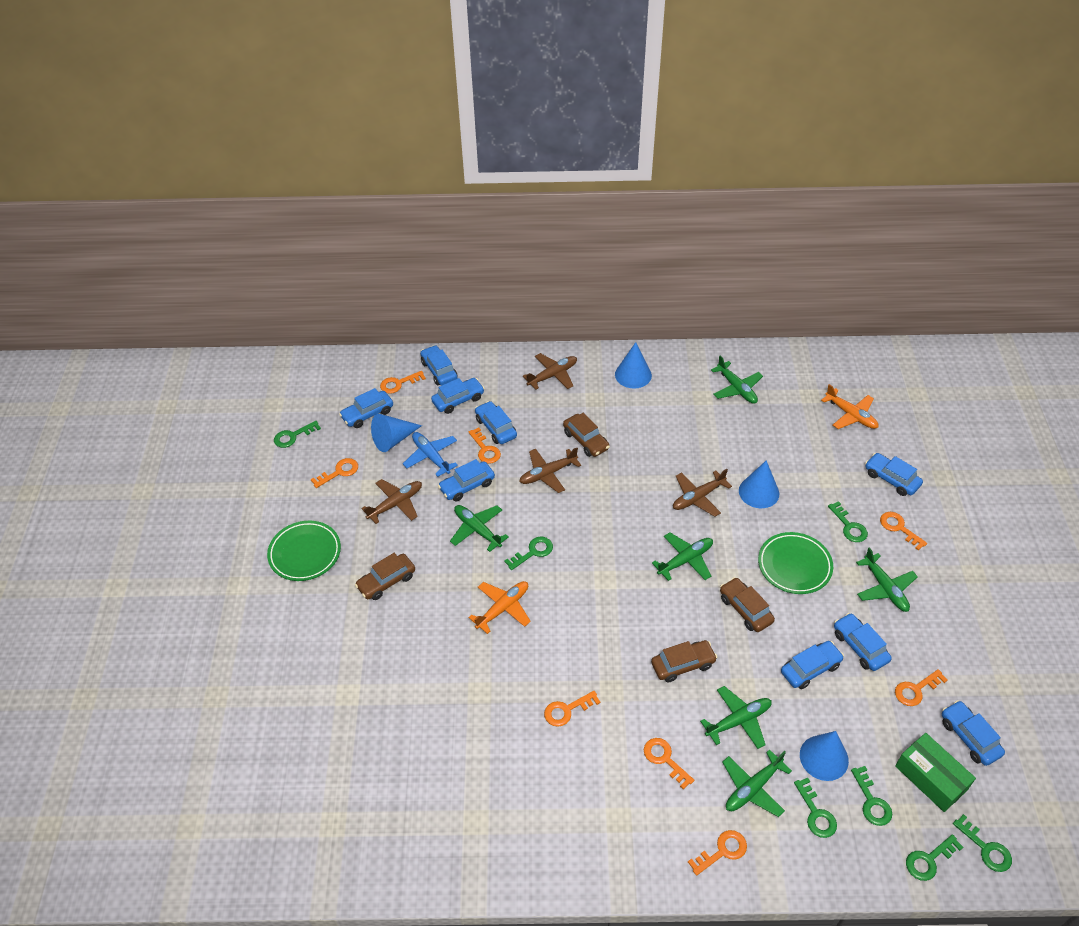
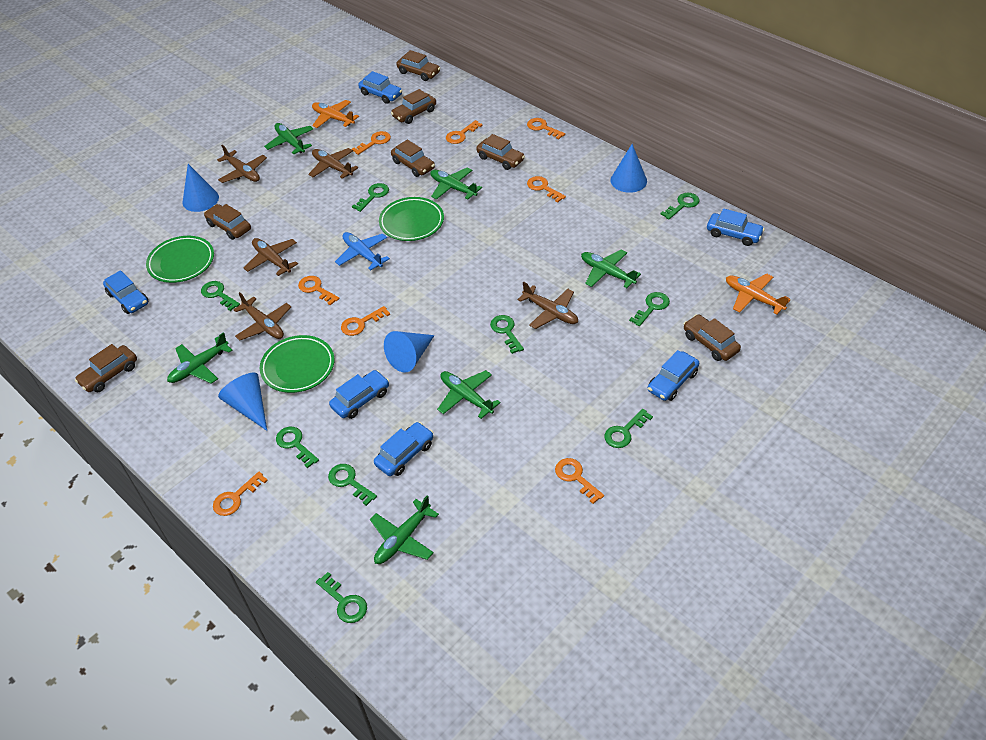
blue car: 9 -> 6
brown car: 4 -> 7
brown plane: 4 -> 5
green box: 1 -> 0
green key: 7 -> 9
green plate: 2 -> 3

